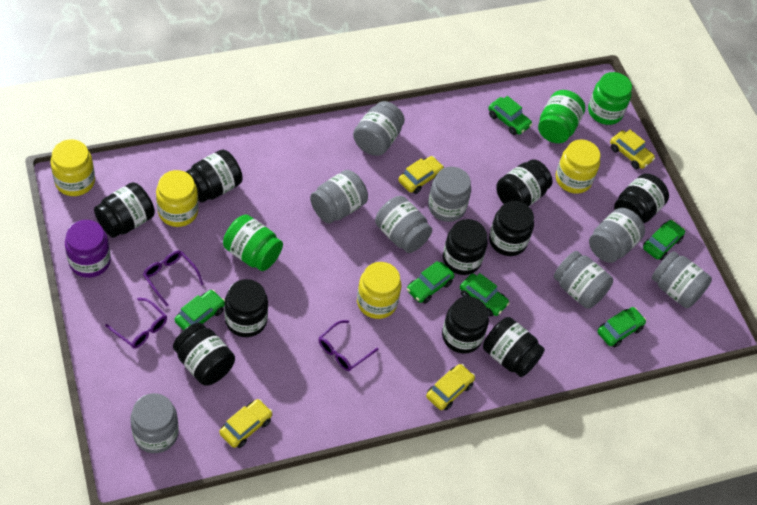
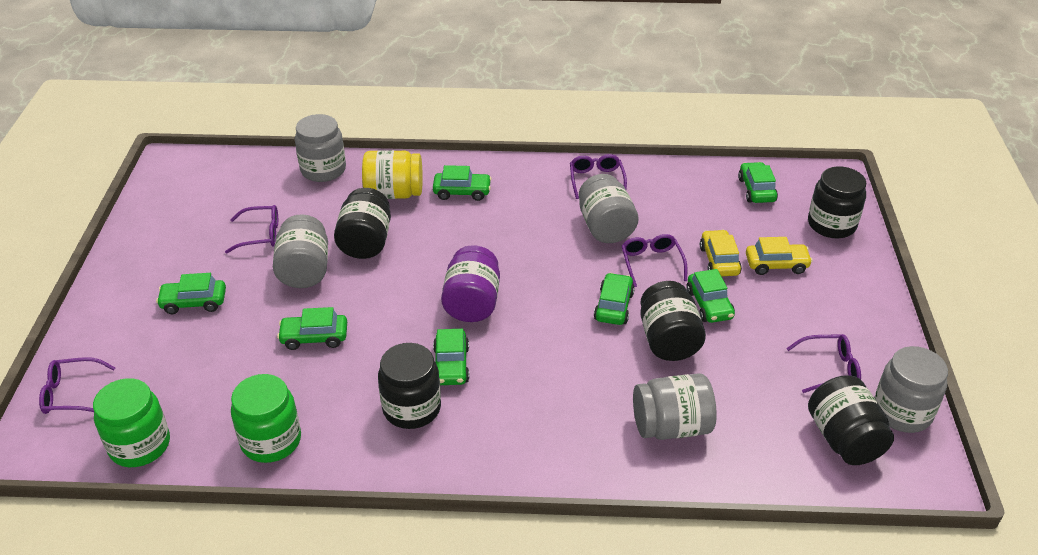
black jar: 10 -> 5
green car: 6 -> 7
green jar: 3 -> 2
grey jar: 8 -> 5
purple glasses: 3 -> 5
yellow car: 4 -> 2
yellow jar: 4 -> 1

